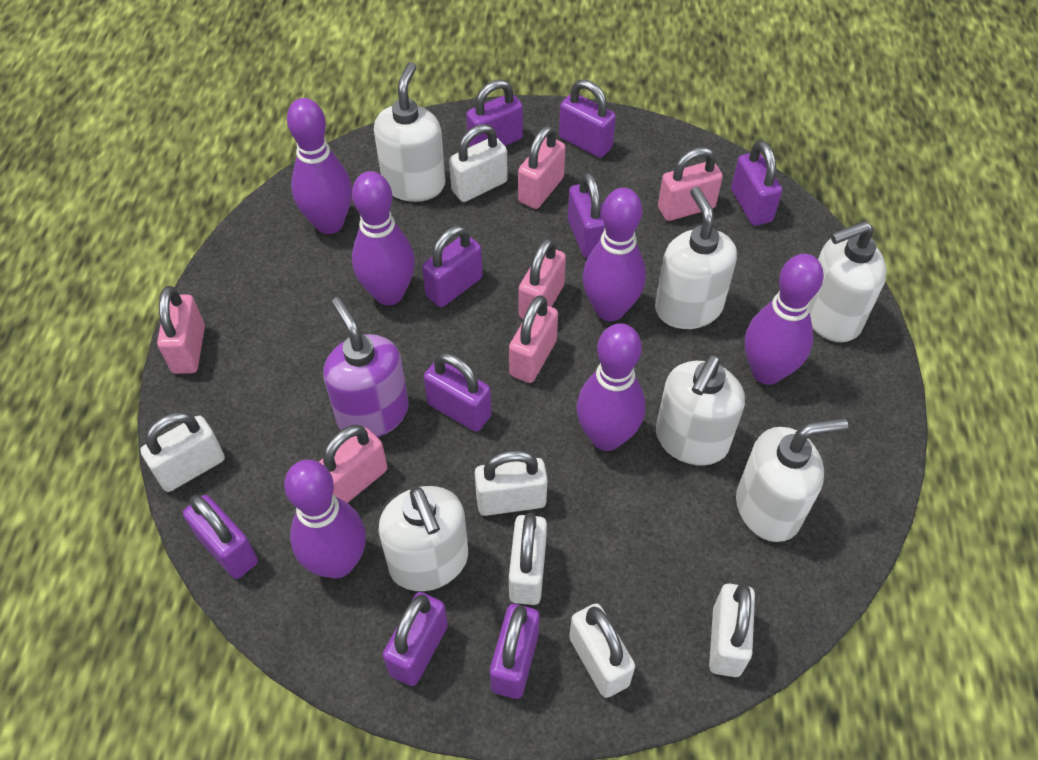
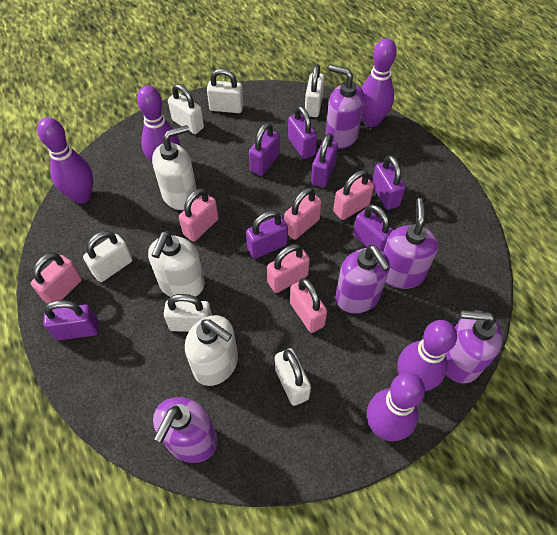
purple bowling pin: 6 -> 5
purple padlock: 9 -> 7
purple soap dispenser: 1 -> 5
white soap dispenser: 6 -> 3

